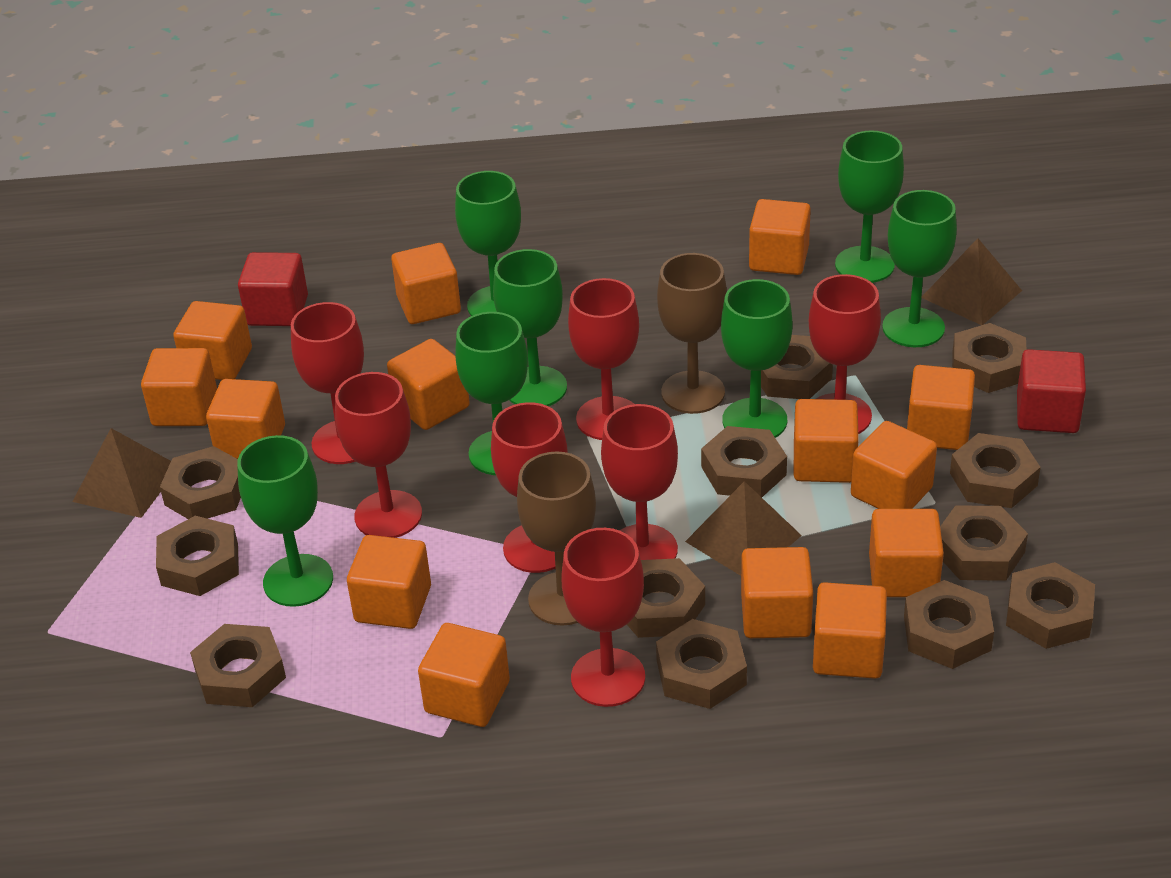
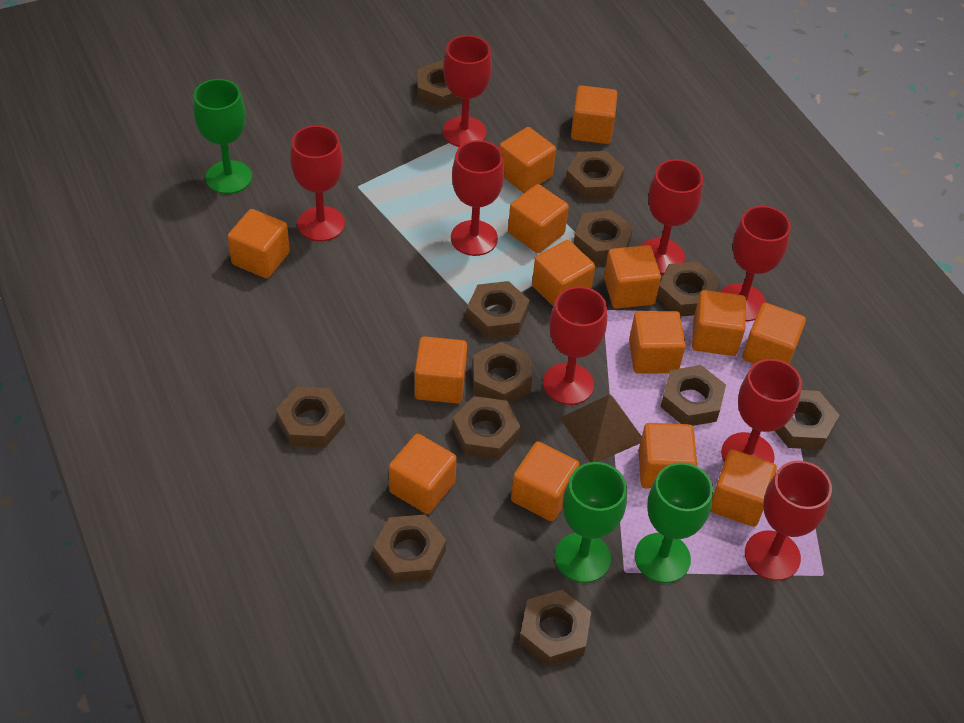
brown goblet: 2 -> 0
brown pyramid: 3 -> 1
green goblet: 7 -> 3
red cube: 2 -> 0
red goblet: 7 -> 8

